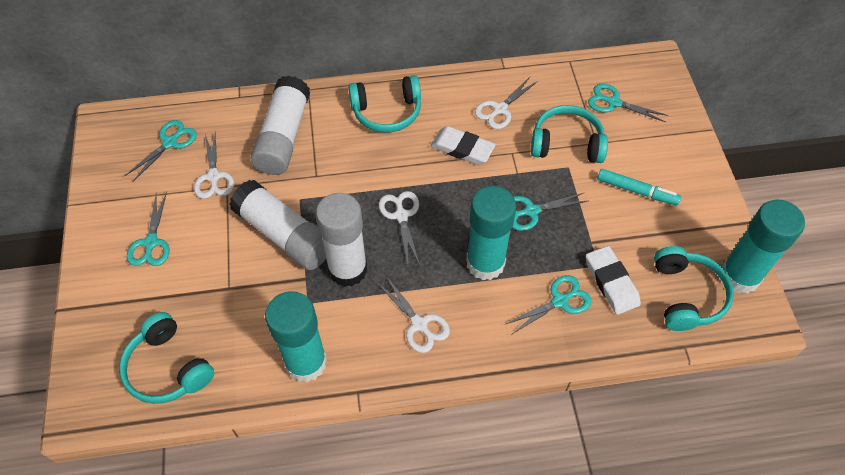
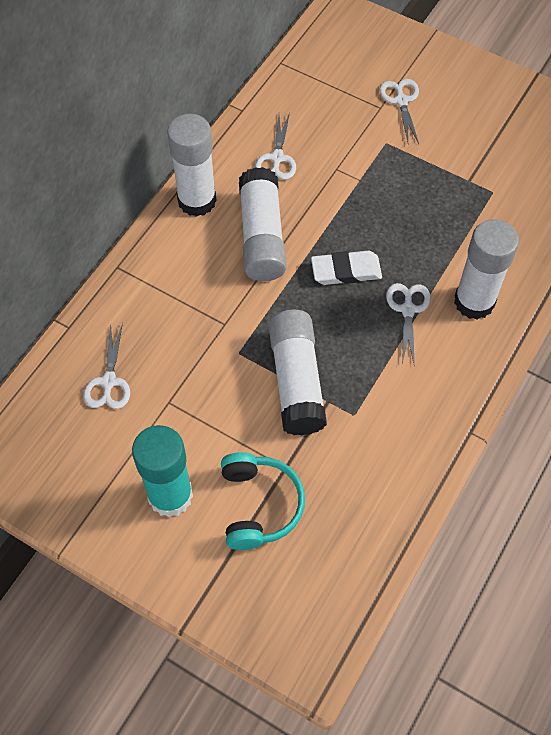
turquoise glue stick: 3 -> 1
turquoise headphones: 4 -> 1
turquoise marker: 1 -> 0
turquoise scissors: 5 -> 0
white eraser: 2 -> 1
white glue stick: 3 -> 4

